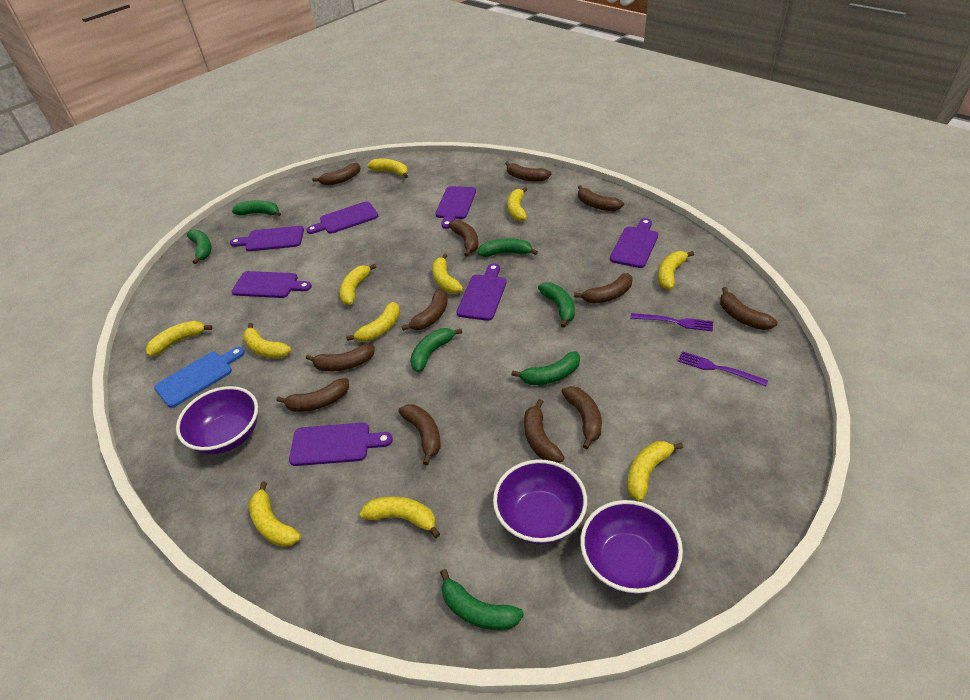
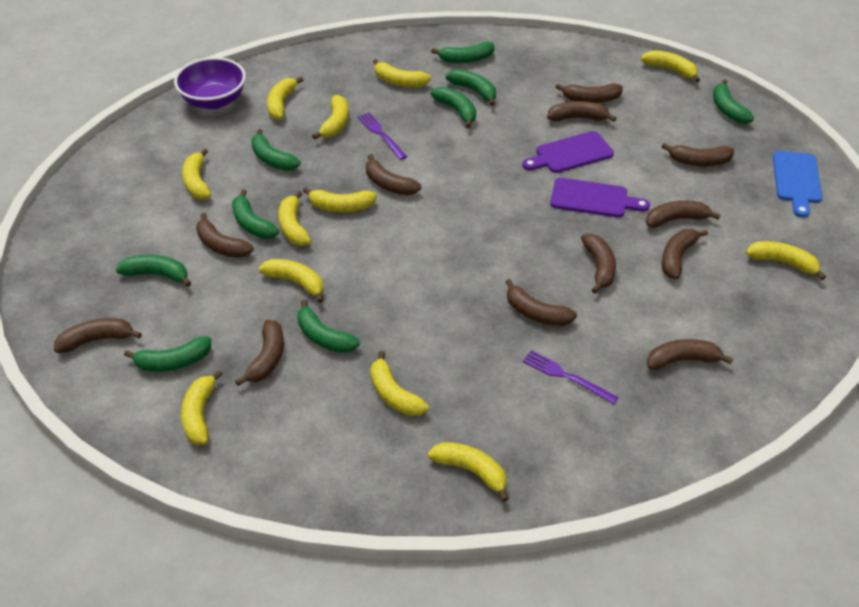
green banana: 7 -> 9
purple bowl: 3 -> 1
purple cutting board: 7 -> 2
yellow banana: 11 -> 12

